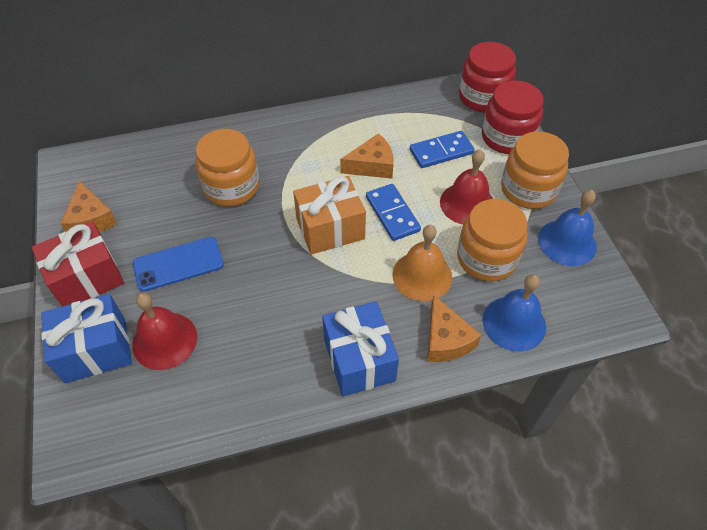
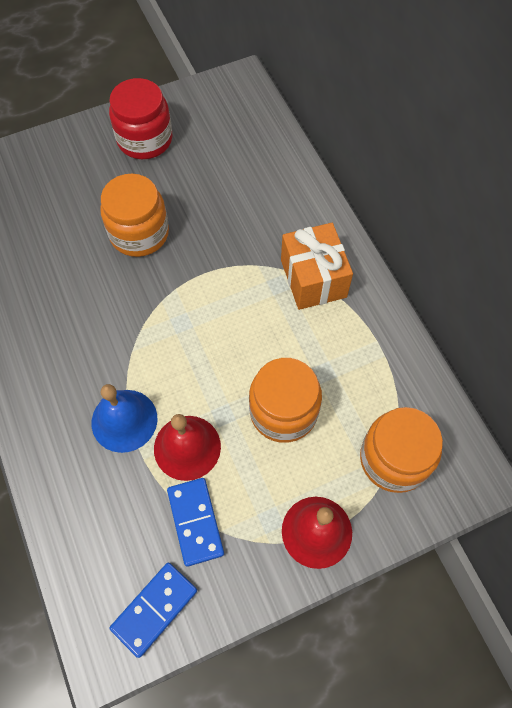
blue bell: 2 -> 1
blue gift: 2 -> 0
blue phone: 1 -> 0
orange bell: 1 -> 0
orange cheese: 3 -> 0
red gift: 1 -> 0
red jar: 2 -> 1

